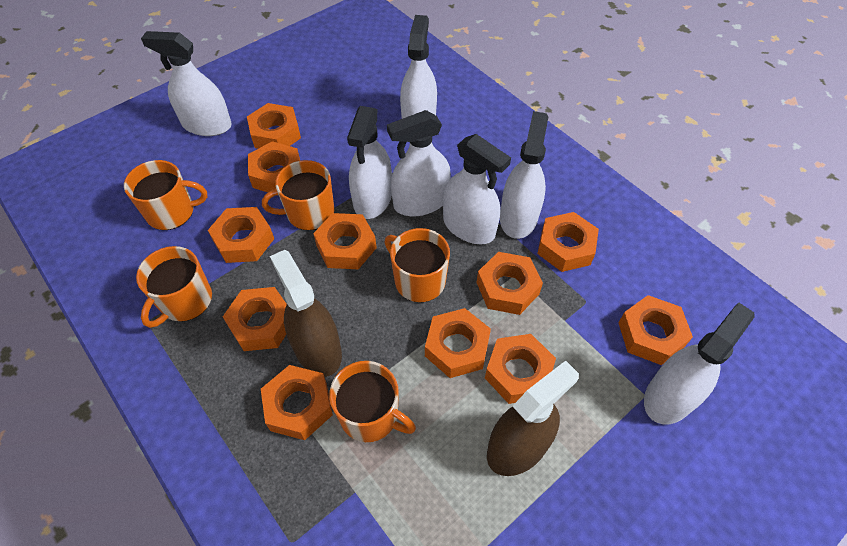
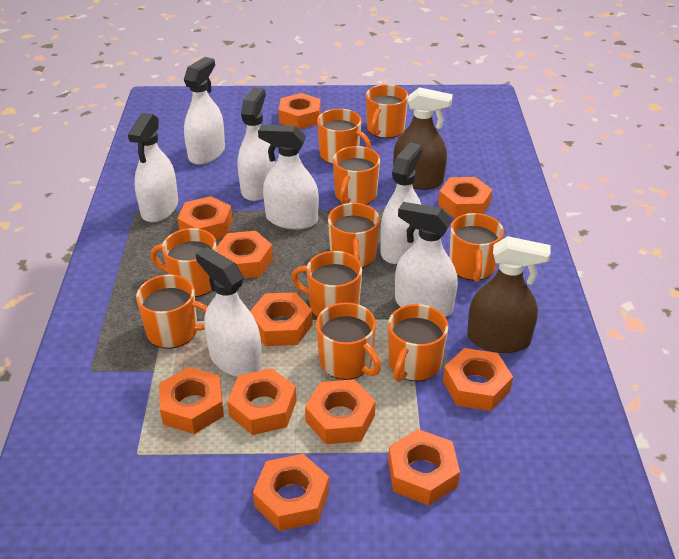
orange mug: 5 -> 10

